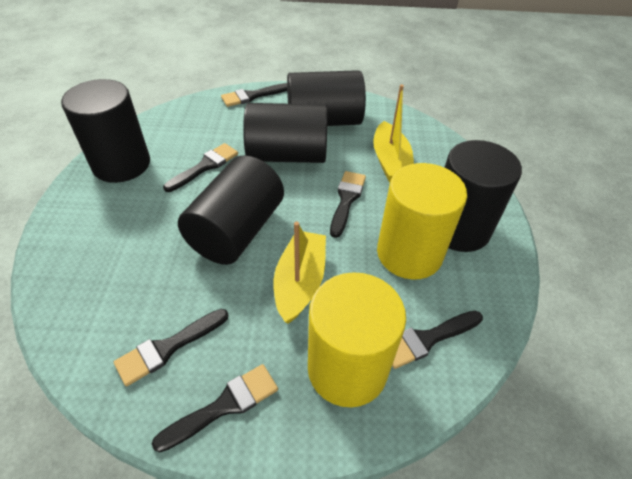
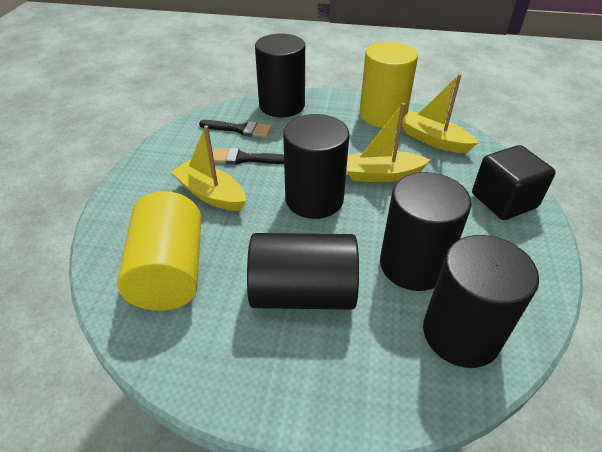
black brush: 6 -> 2
black cube: 0 -> 1
yellow boat: 2 -> 3

